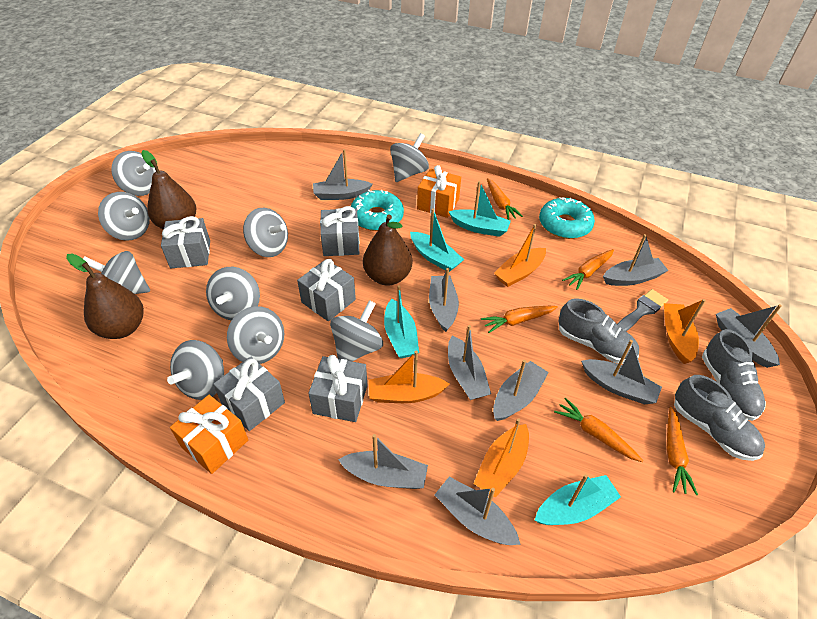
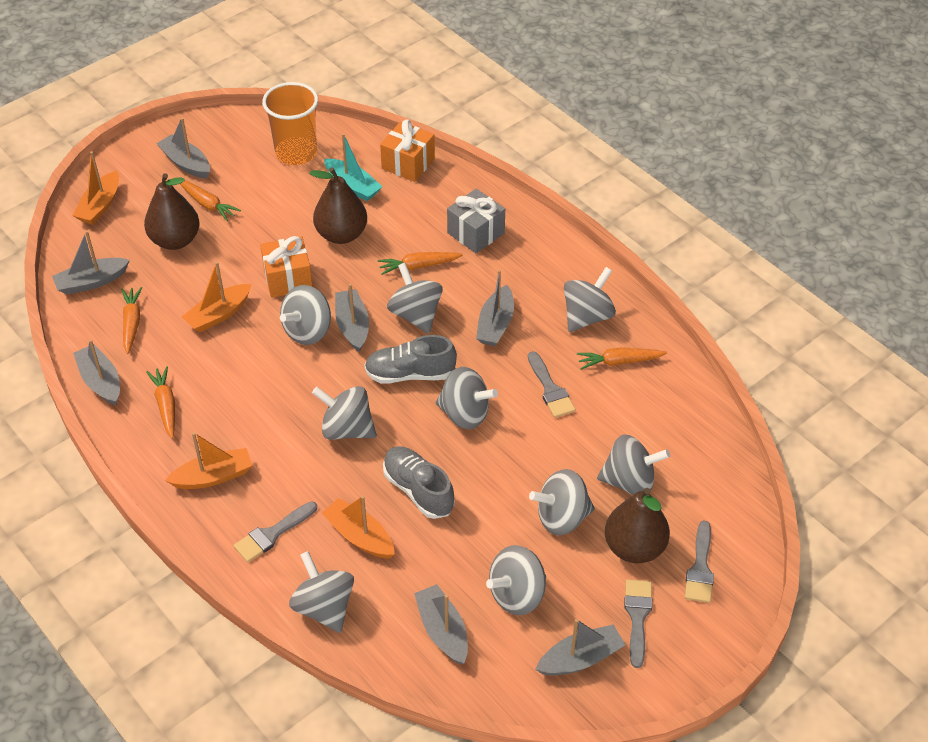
grey boat: 9 -> 7
grey brush: 1 -> 4
grey gift: 5 -> 1
grey shoe: 3 -> 2
orange cup: 0 -> 1
turquoise boat: 4 -> 1
turquoise donut: 2 -> 0

